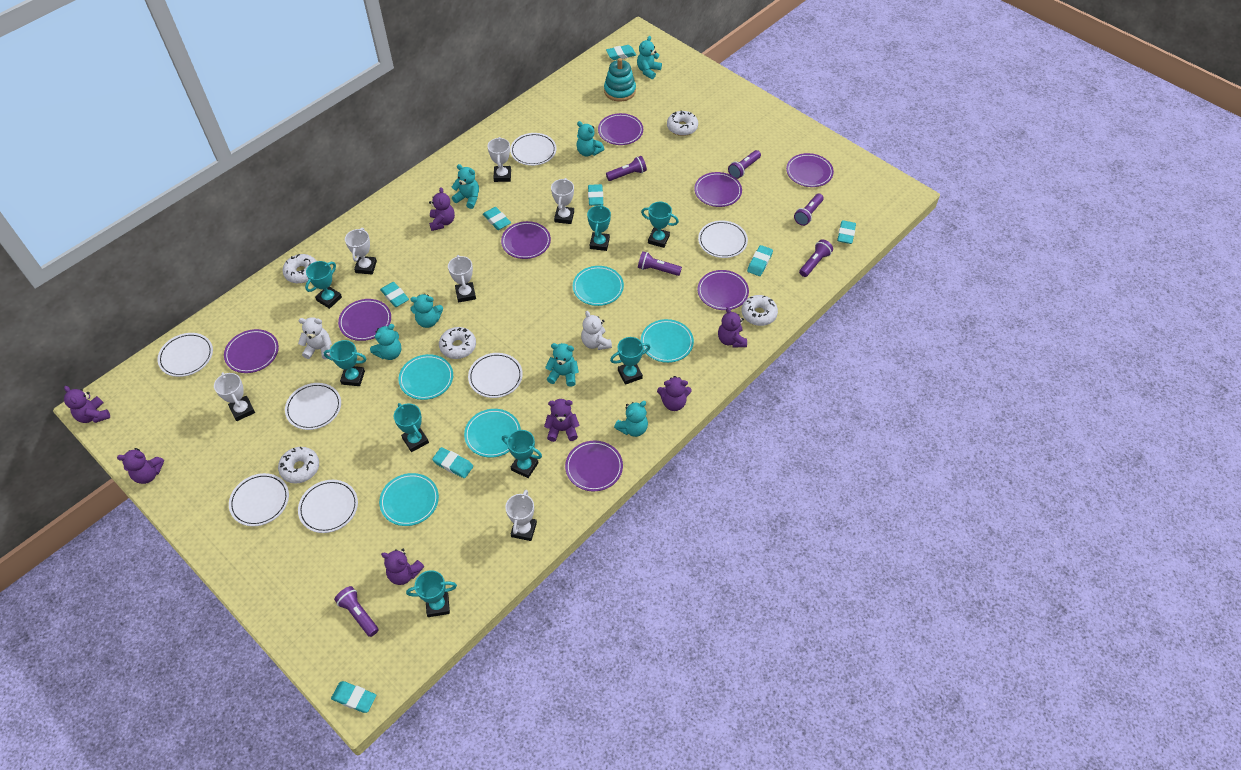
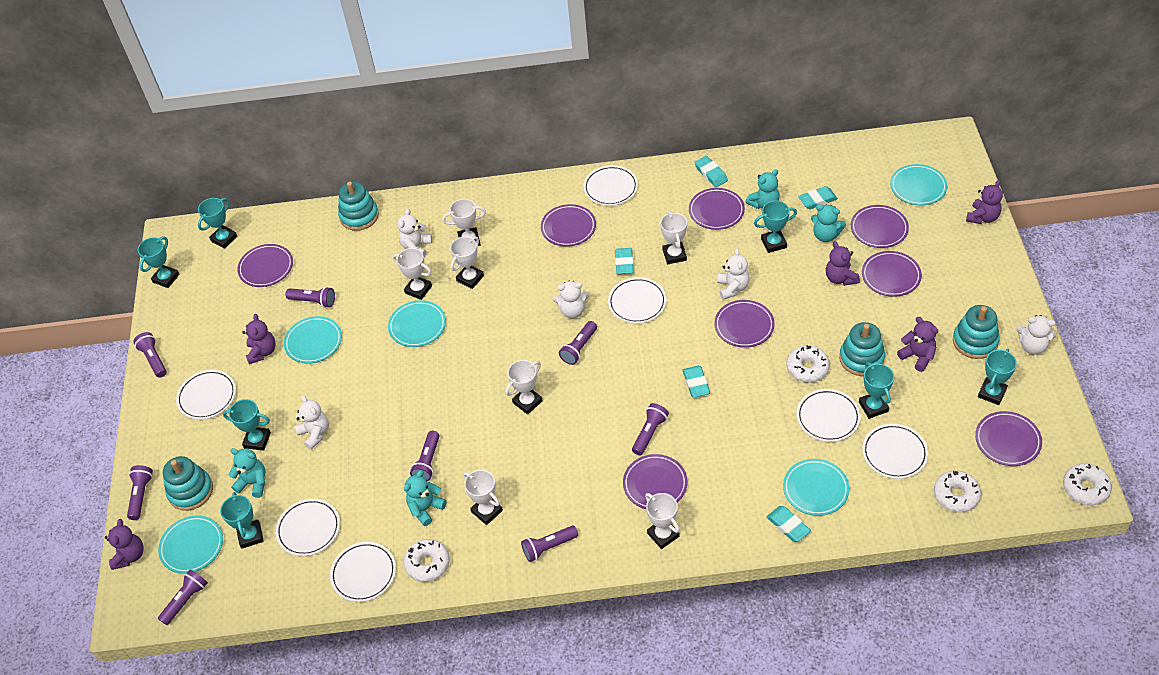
purple flashlight: 6 -> 8
purple teddy bear: 7 -> 5
turquoise eraser: 8 -> 5
turquoise stacking toy: 1 -> 4
turquoise teddy bear: 7 -> 4
turquoise trophy: 8 -> 7
white donut: 5 -> 4
white teddy bear: 2 -> 5
white trophy: 6 -> 7

